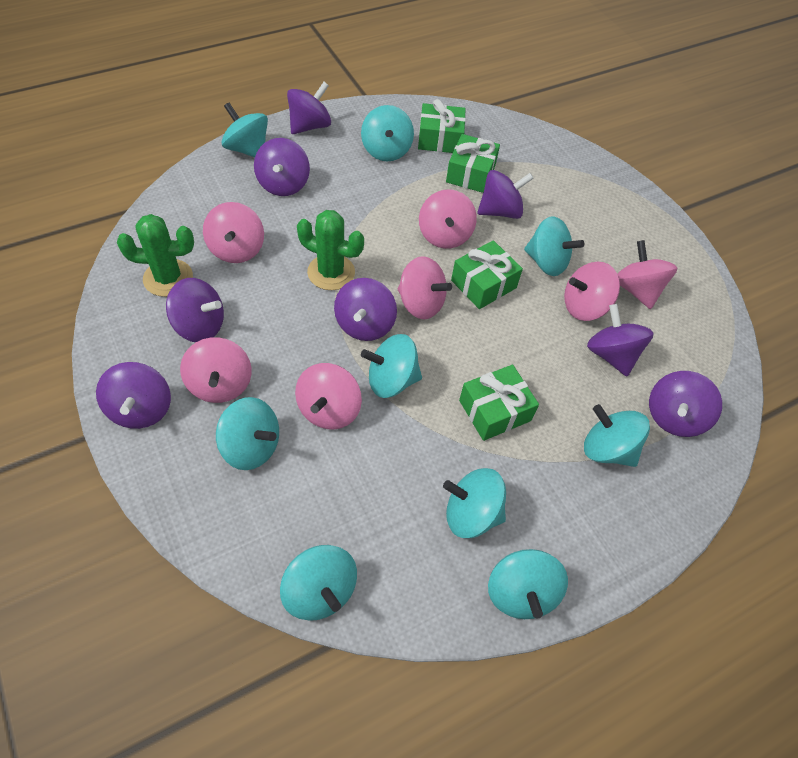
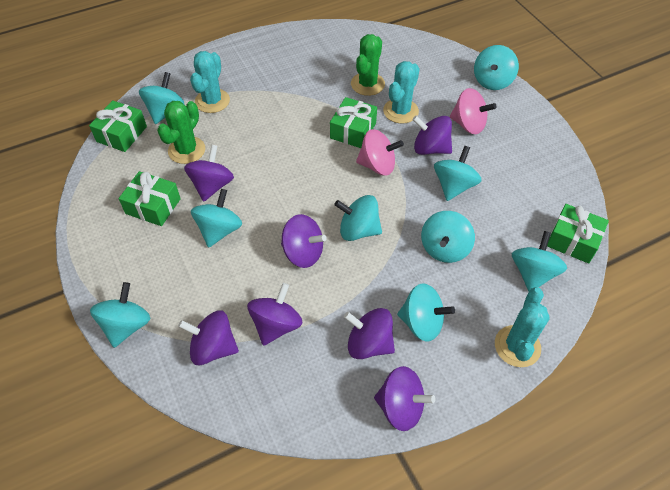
pink spinning top: 7 -> 2
purple spinning top: 8 -> 7
turquoise cactus: 0 -> 3

